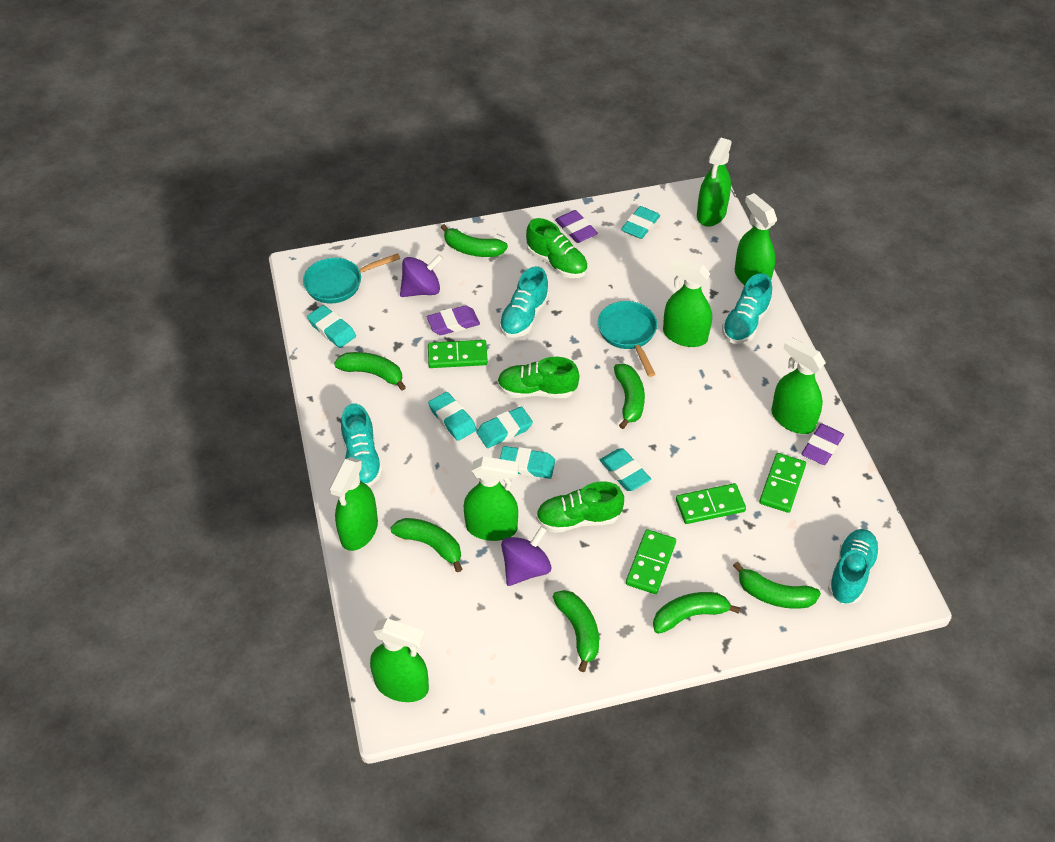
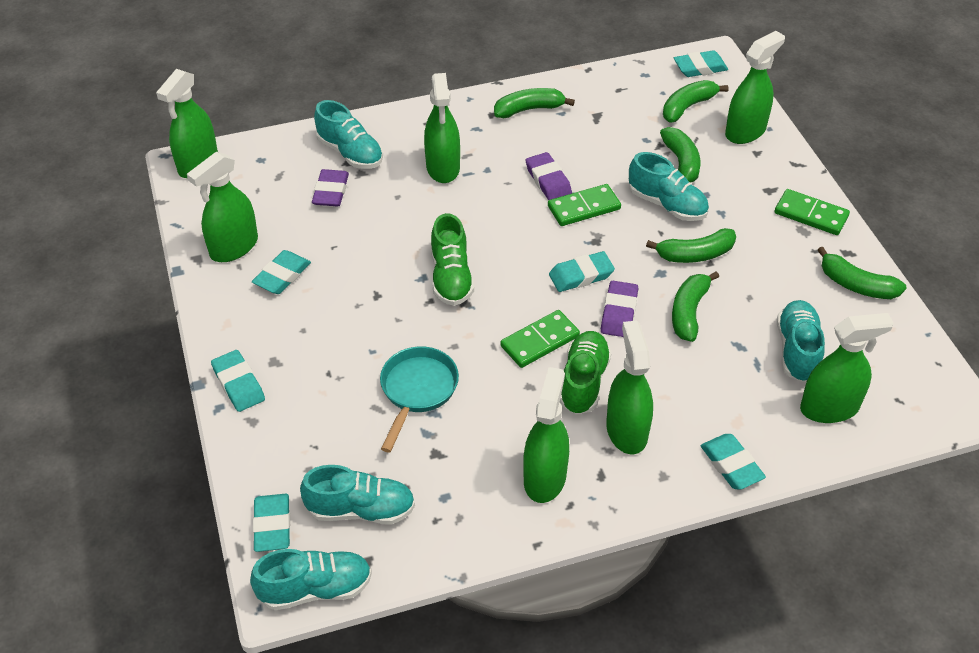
green banana: 7 -> 6
green domino: 4 -> 3
green shoe: 3 -> 2
purple spinning top: 2 -> 0
turquoise pan: 2 -> 1
turquoise shoe: 4 -> 5

